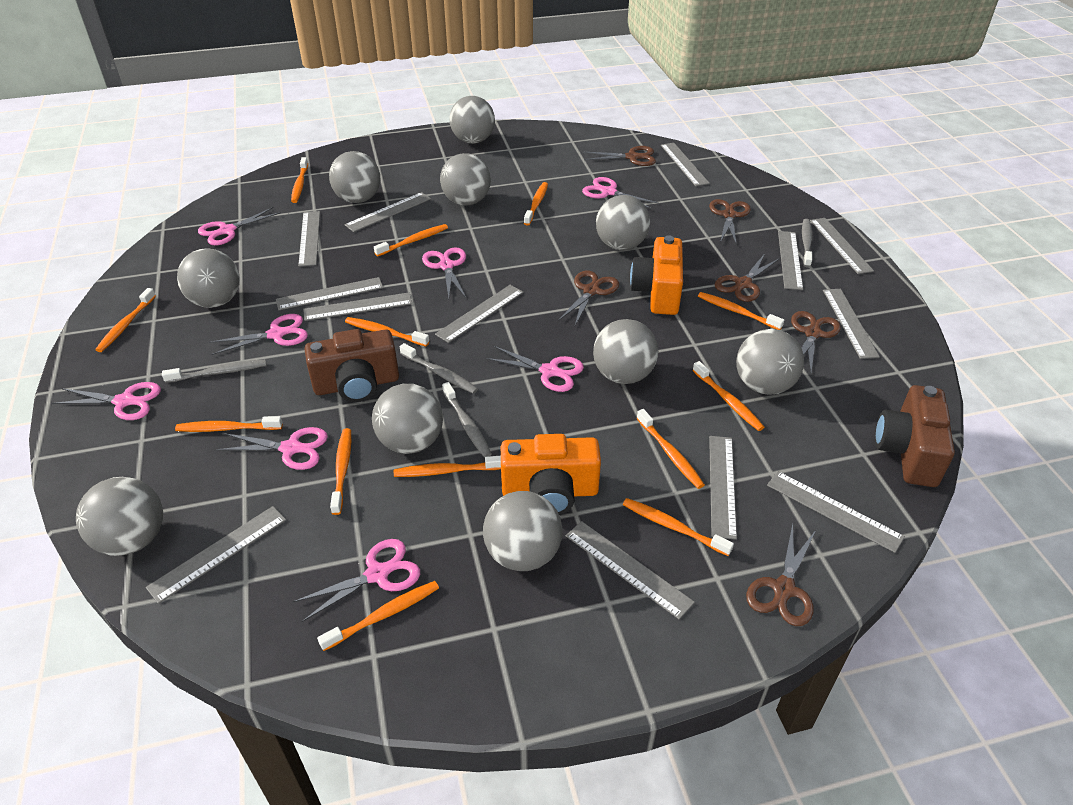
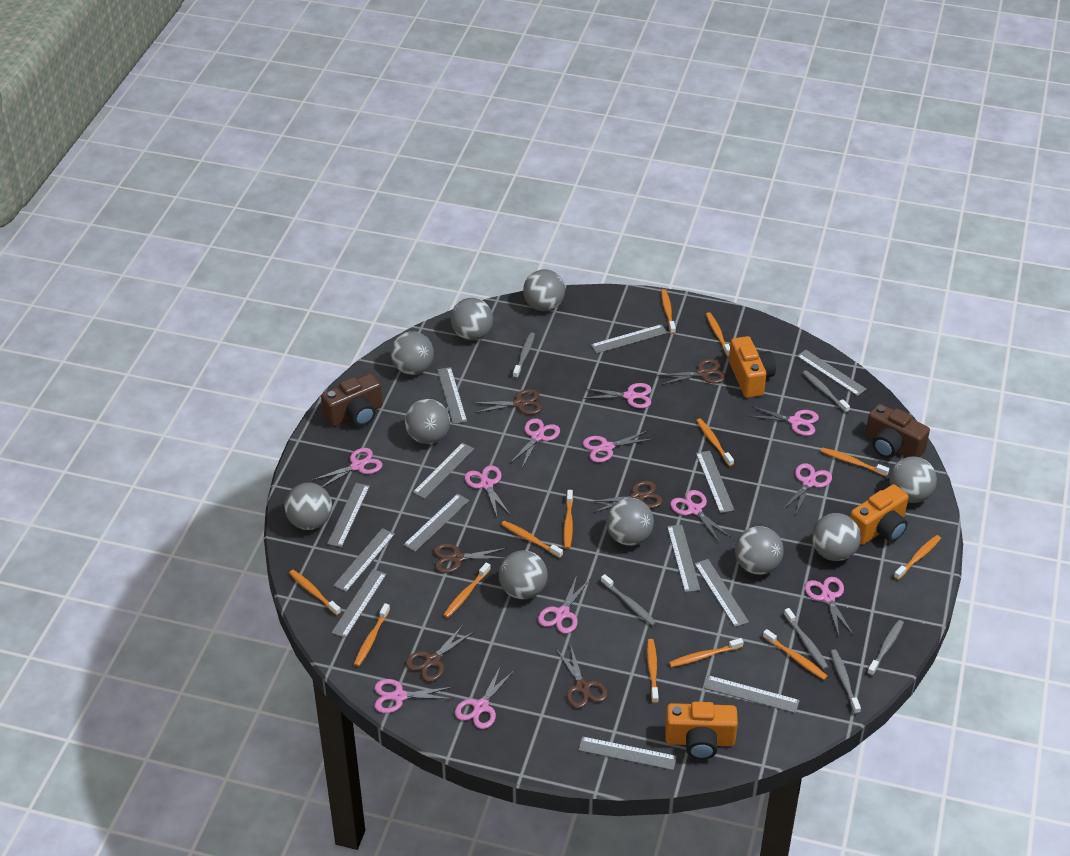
grey toothbrush: 4 -> 6
orange camera: 2 -> 3
pink scissors: 8 -> 12

